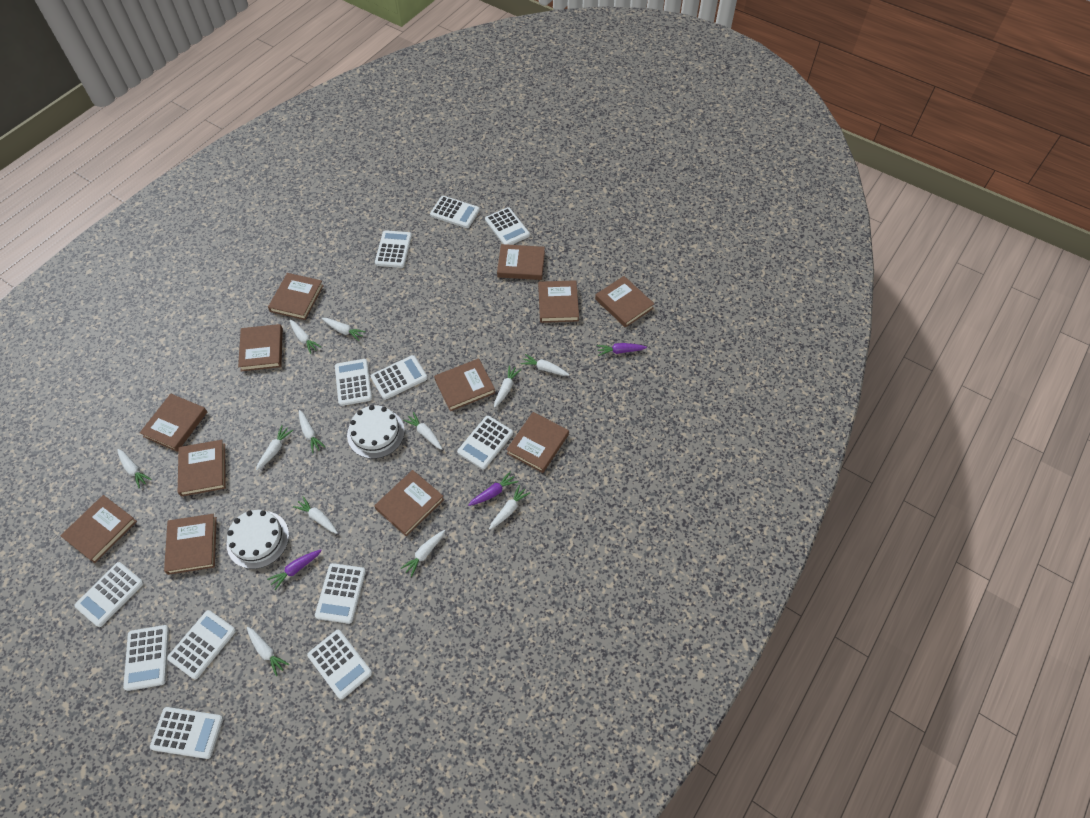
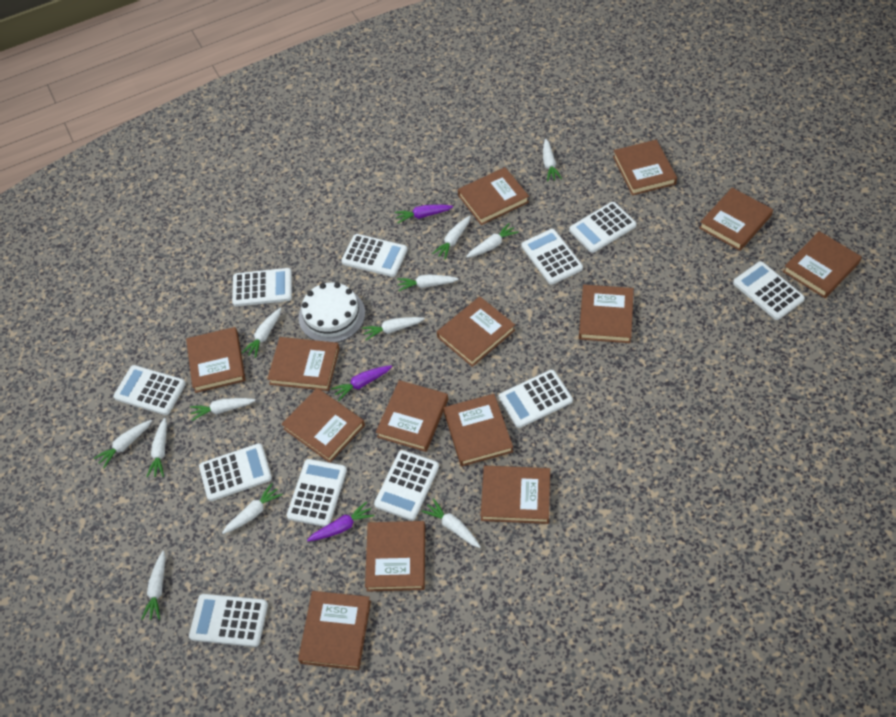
brown book: 12 -> 14
white cake: 2 -> 1
white calculator: 12 -> 11

